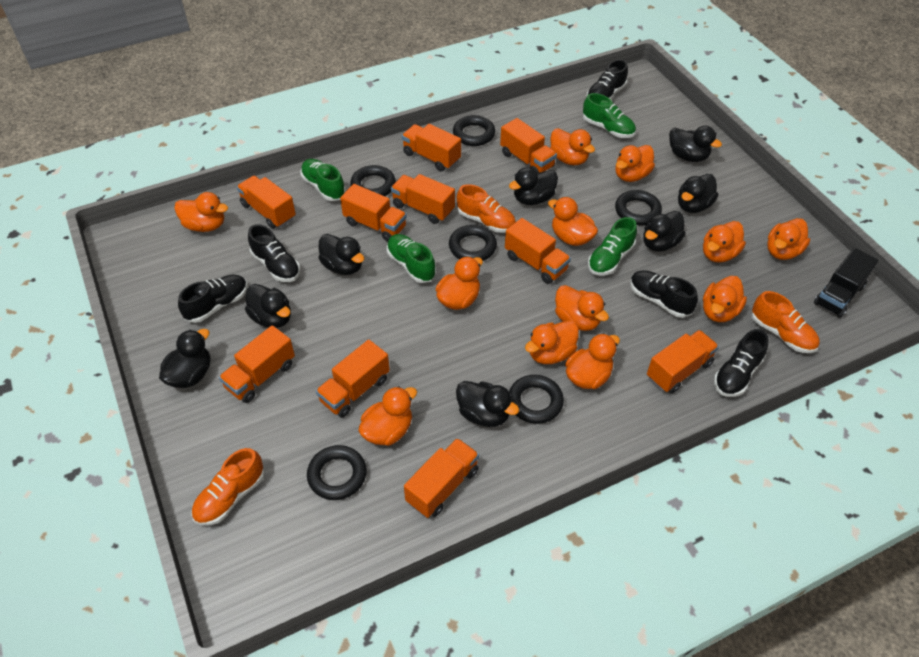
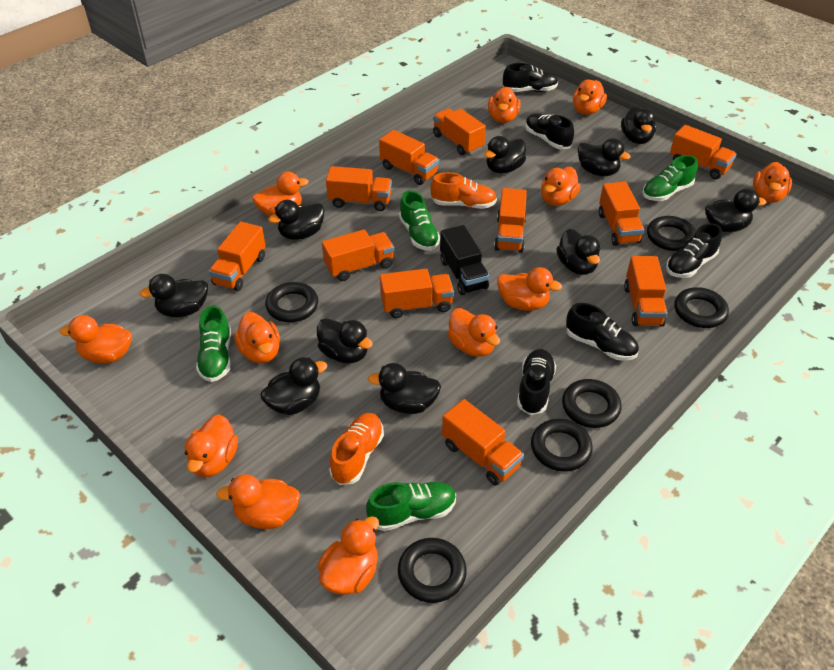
black duck: 8 -> 10
orange shoe: 3 -> 2
orange truck: 10 -> 11

